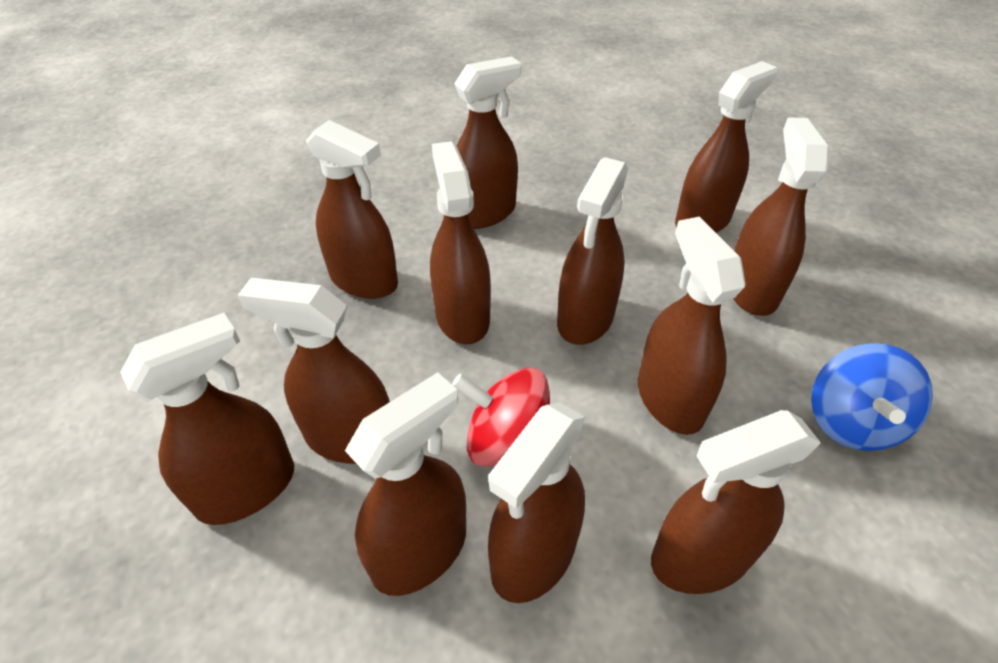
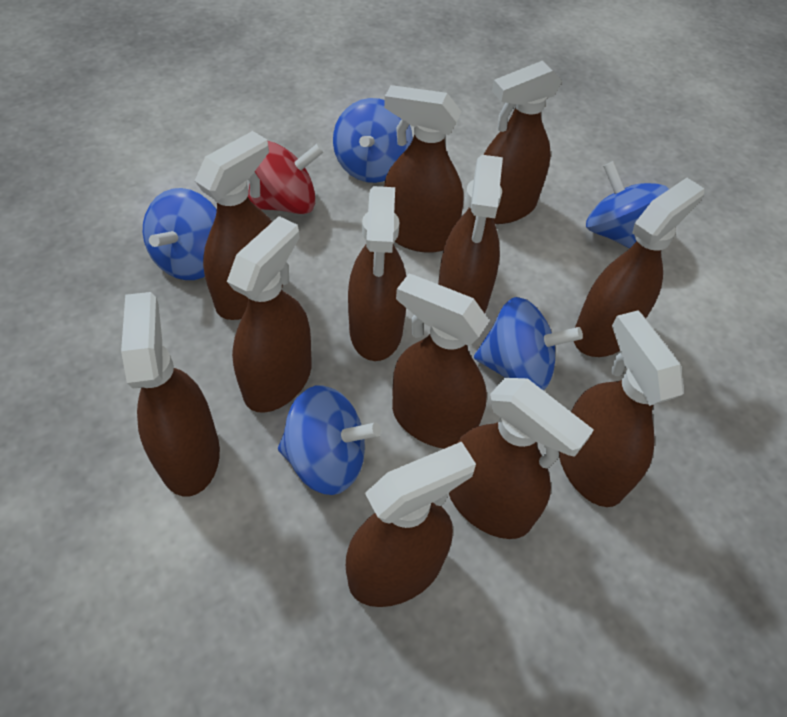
blue spinning top: 1 -> 5

